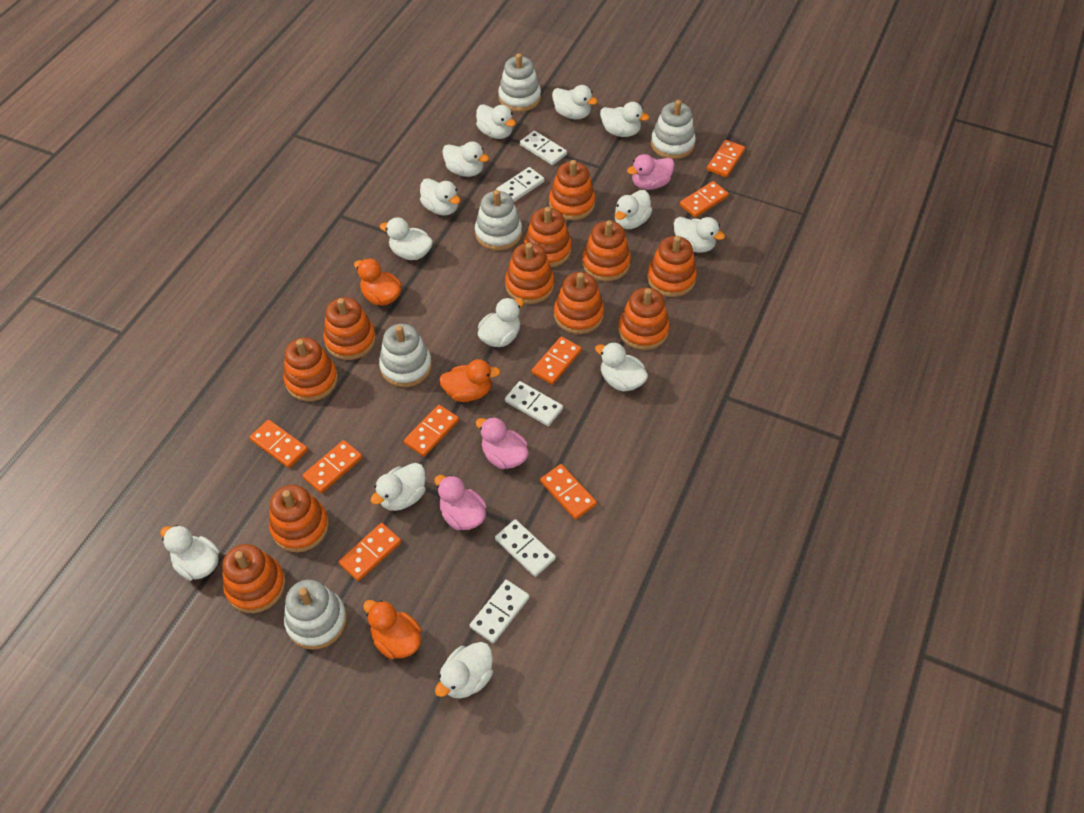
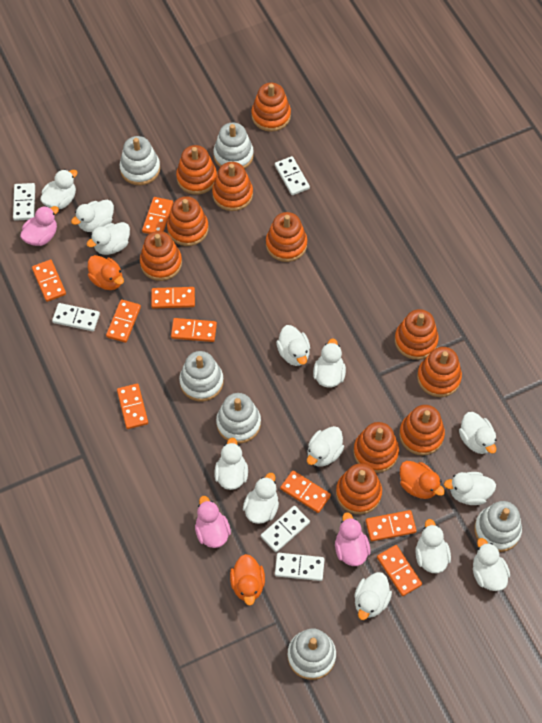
orange domino: 8 -> 9
white stacking toy: 5 -> 6

